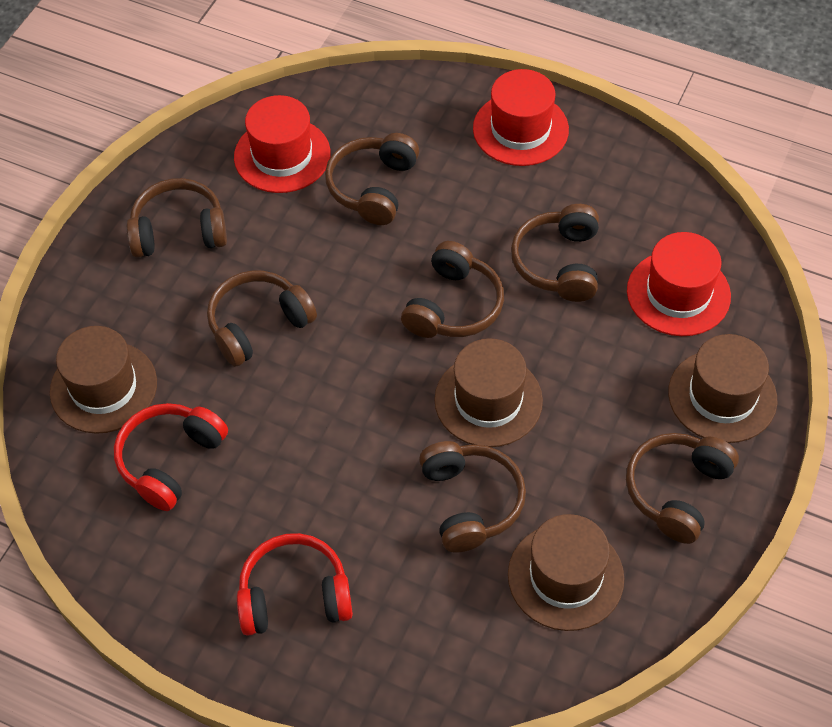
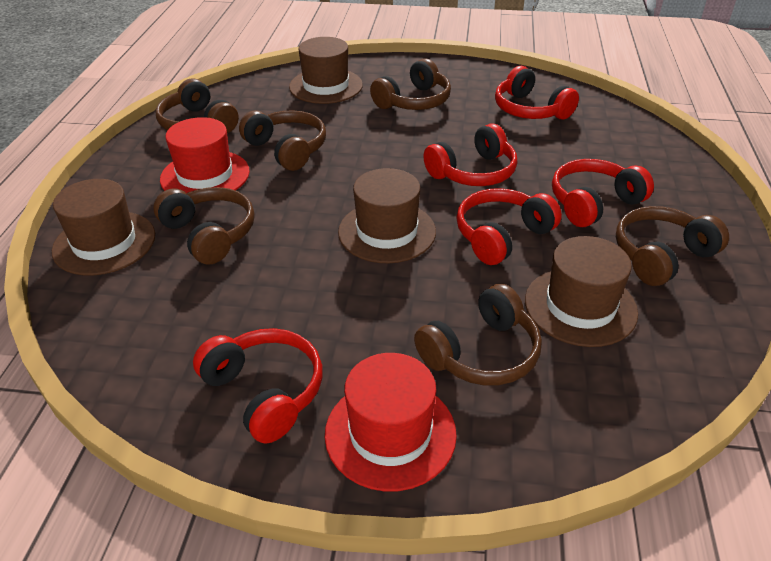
brown headphones: 7 -> 6
red hat: 3 -> 2
red headphones: 2 -> 5

